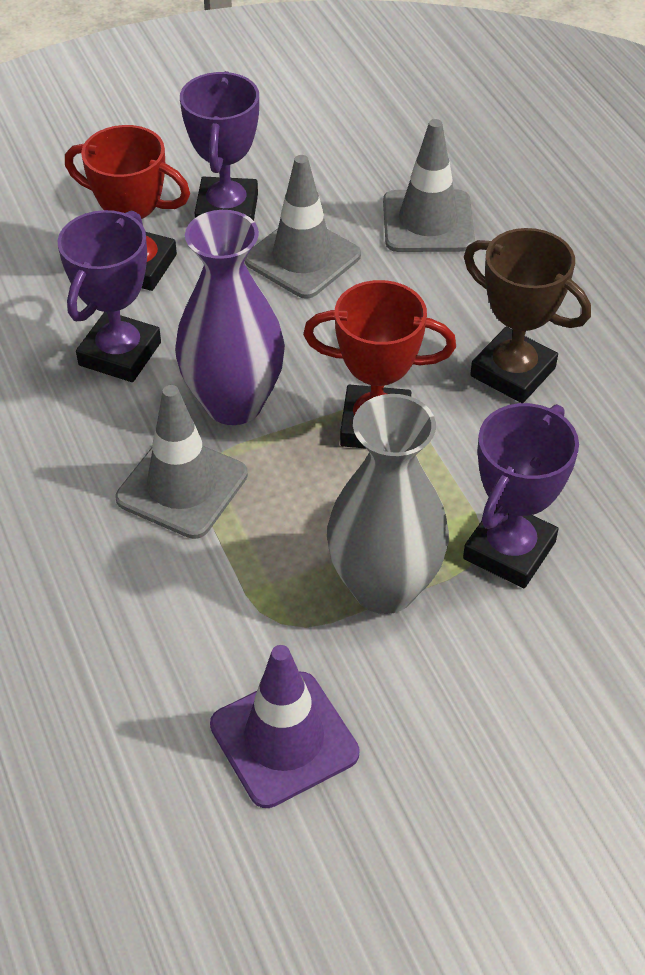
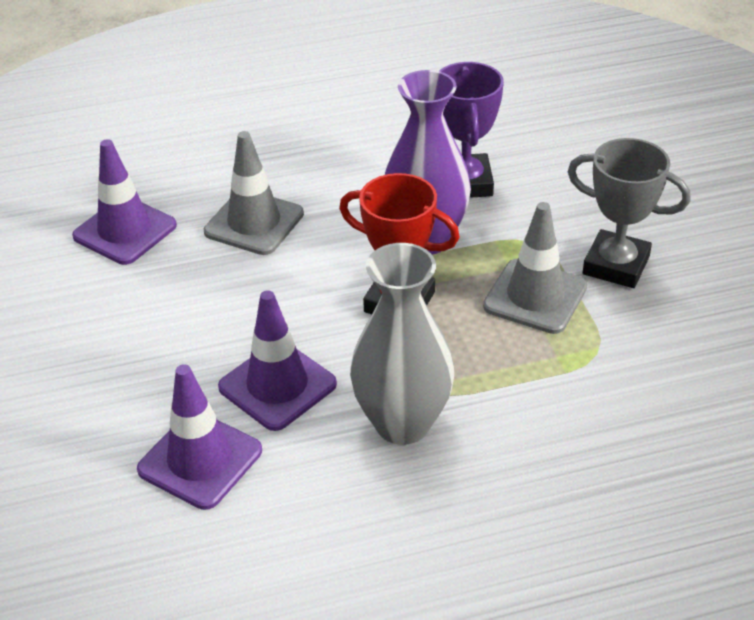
brown trophy: 1 -> 0
grey traffic cone: 3 -> 2
grey trophy: 0 -> 1
purple traffic cone: 1 -> 3
purple trophy: 3 -> 1
red trophy: 2 -> 1

